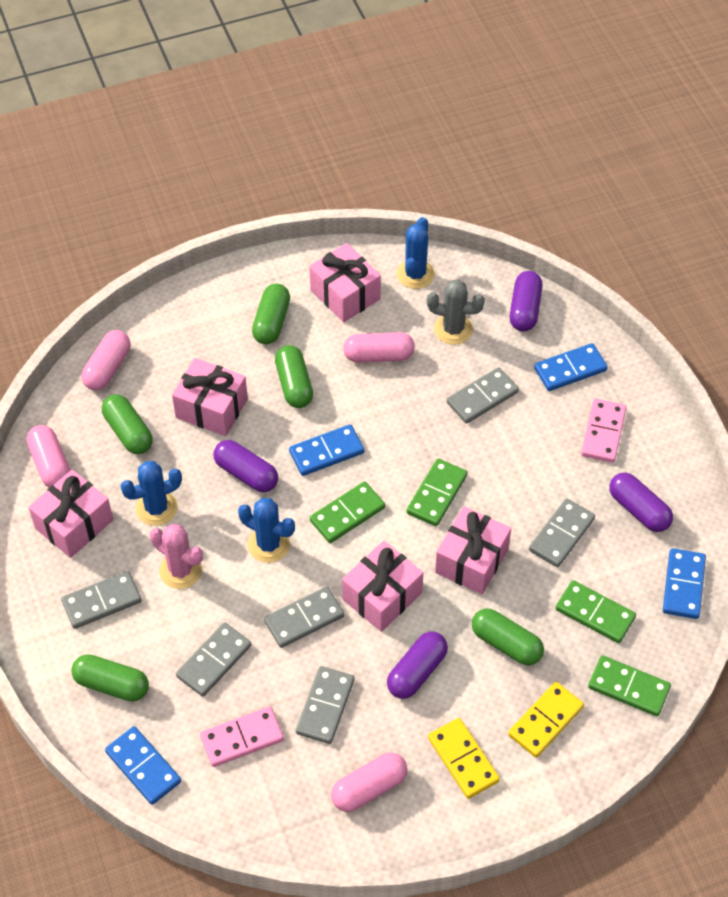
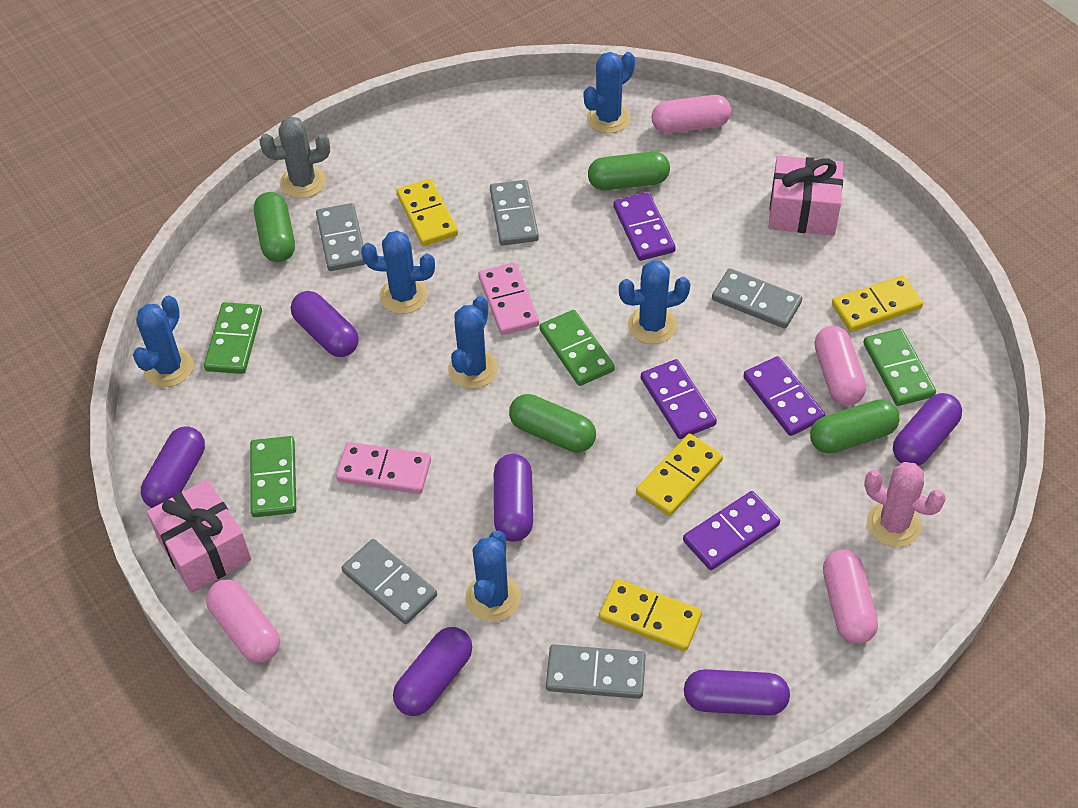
blue cactus: 3 -> 6
blue domino: 4 -> 0
green capsule: 5 -> 4
grey domino: 6 -> 5
pink gift: 5 -> 2
purple capsule: 4 -> 6
purple domino: 0 -> 4
yellow domino: 2 -> 4

